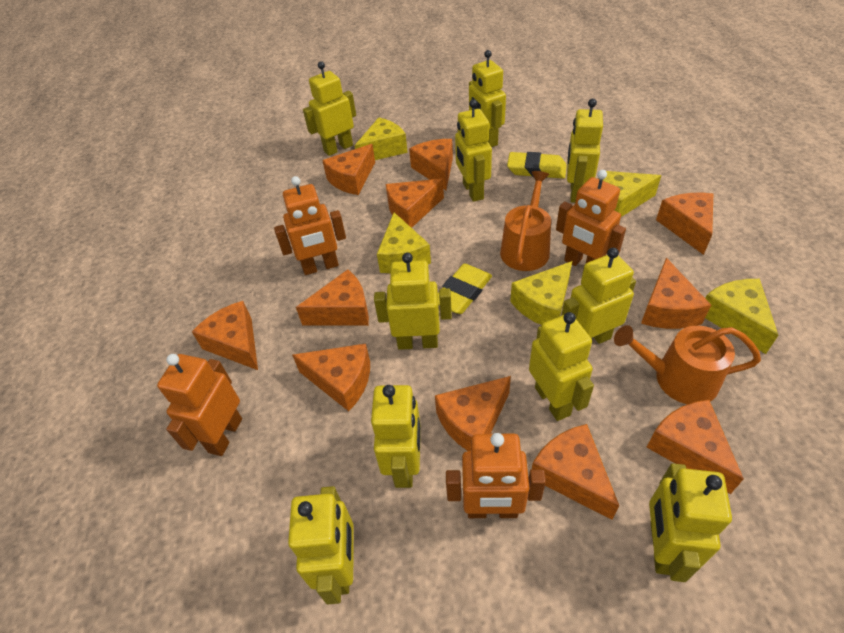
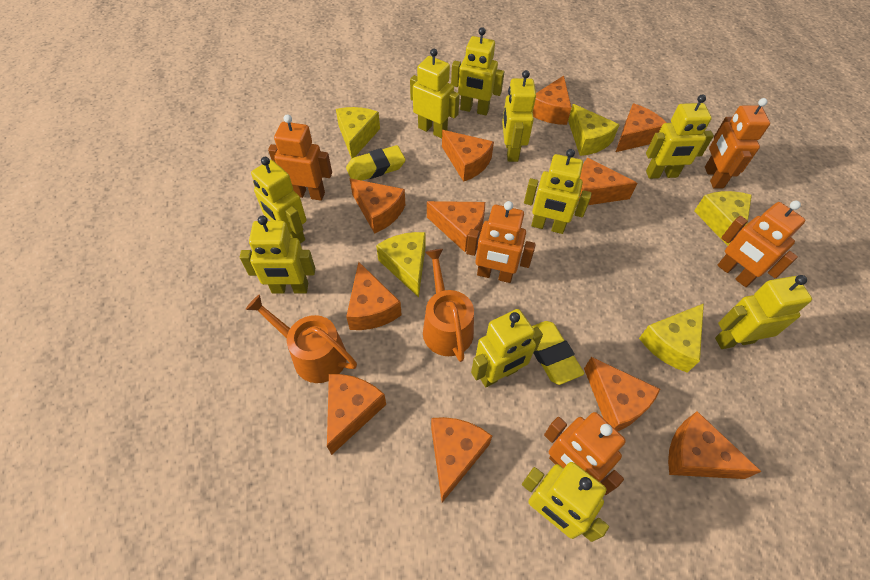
orange robot: 4 -> 5

